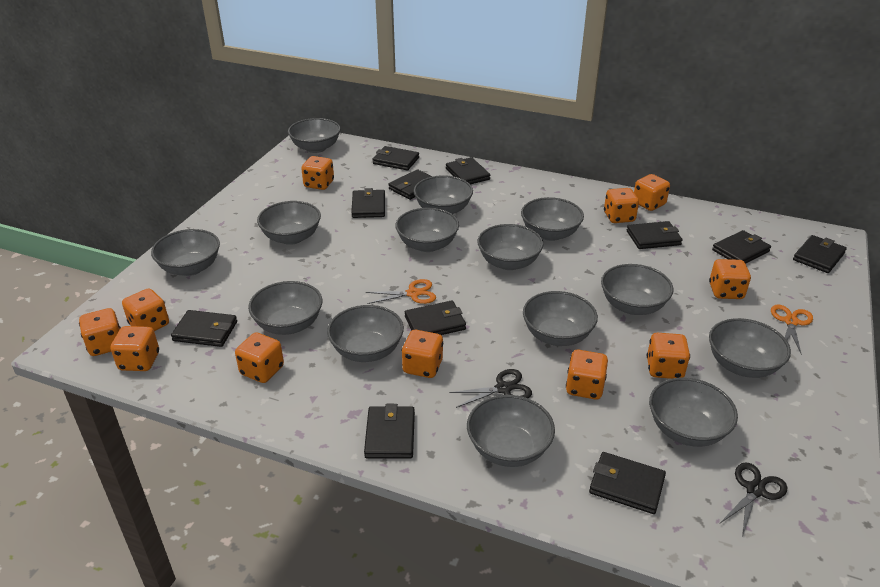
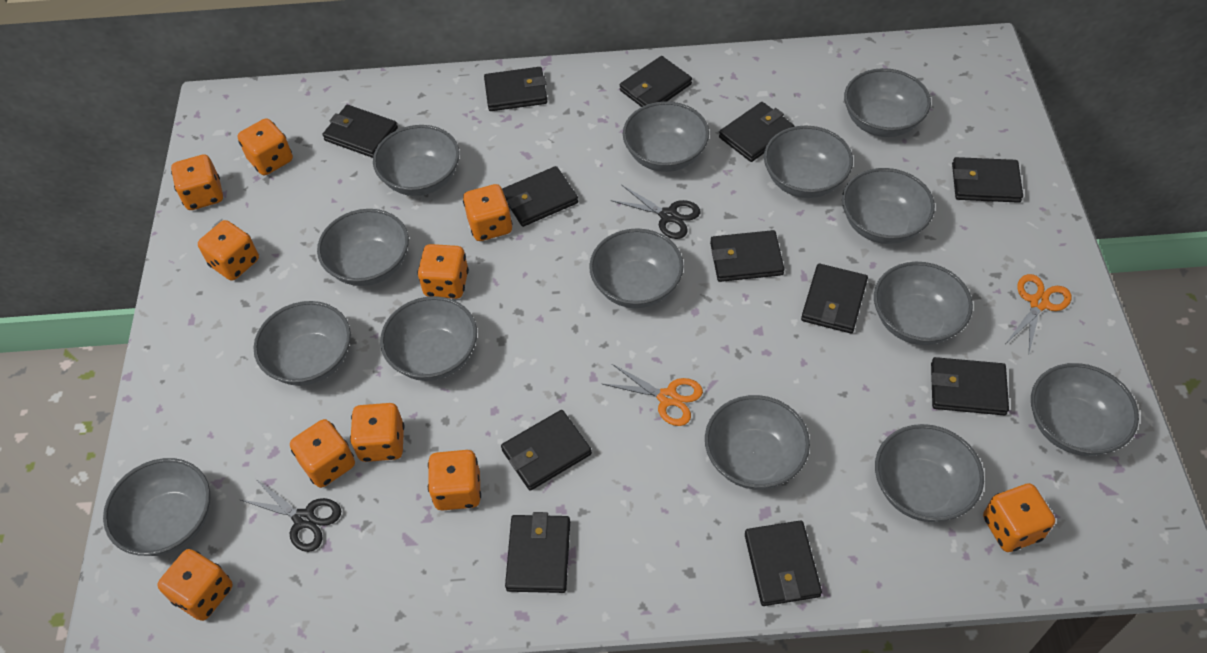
black wallet: 11 -> 12
orange dice: 11 -> 10

